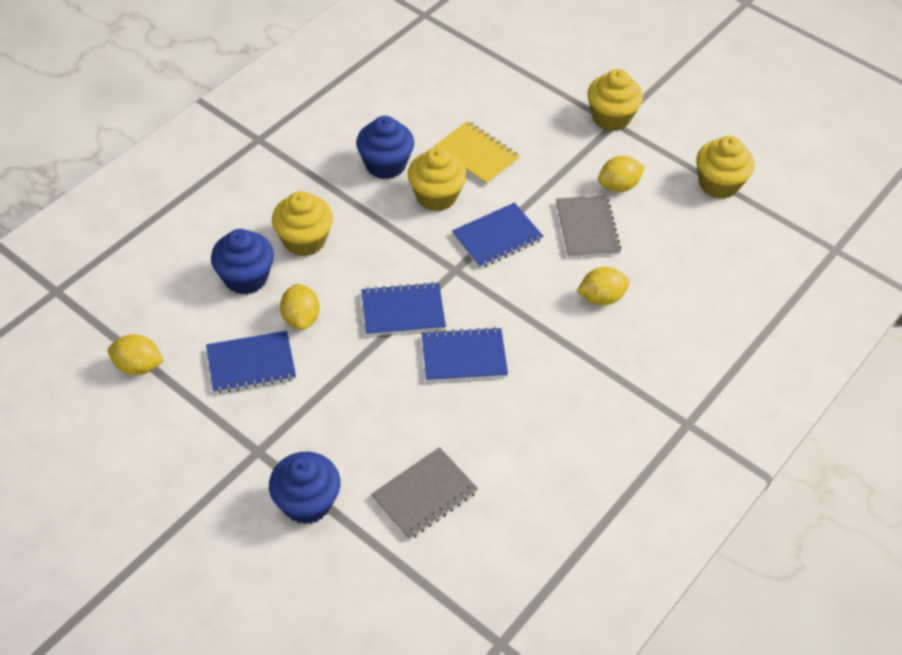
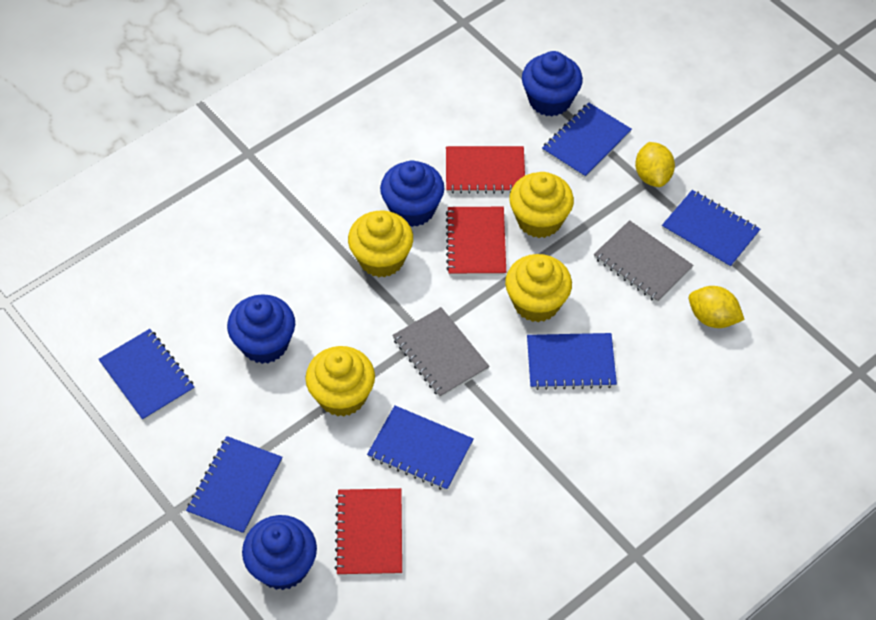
blue cupcake: 3 -> 4
blue notebook: 4 -> 6
red notebook: 0 -> 3
yellow lemon: 4 -> 2
yellow notebook: 1 -> 0

